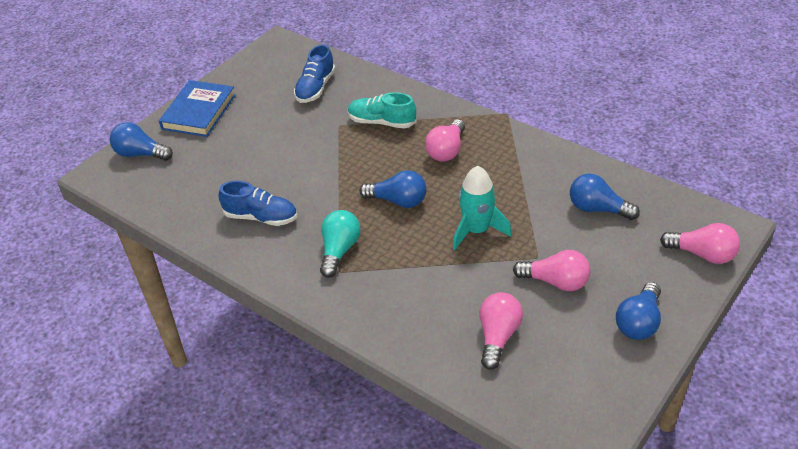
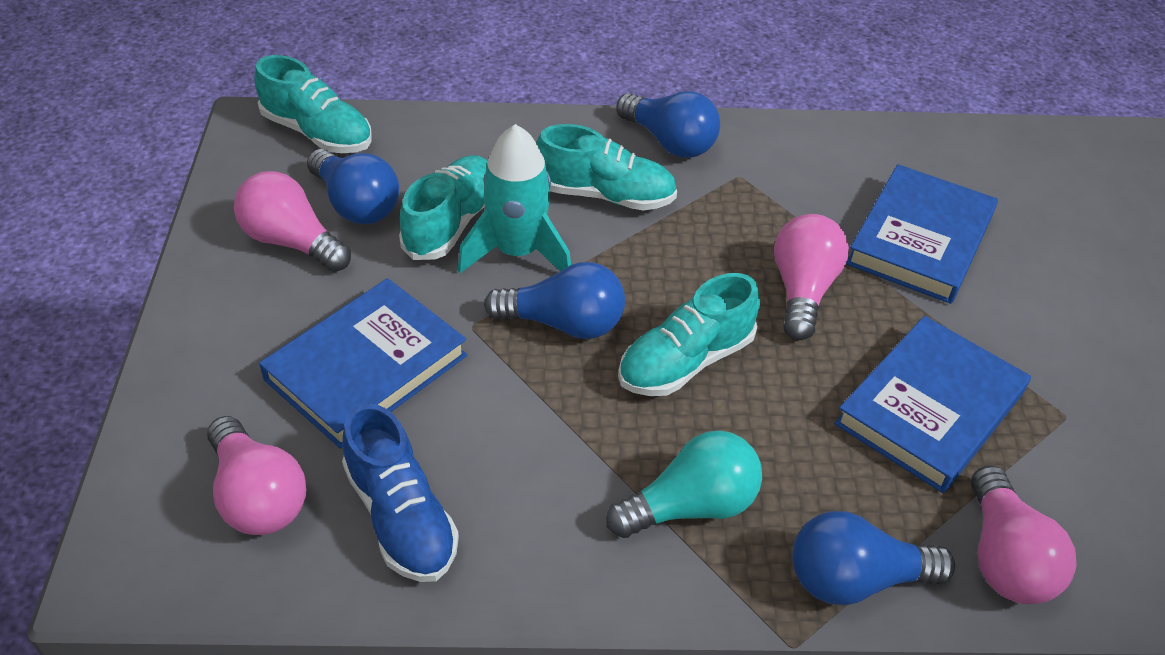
blue book: 1 -> 3
blue shoe: 2 -> 1
turquoise shoe: 1 -> 4

